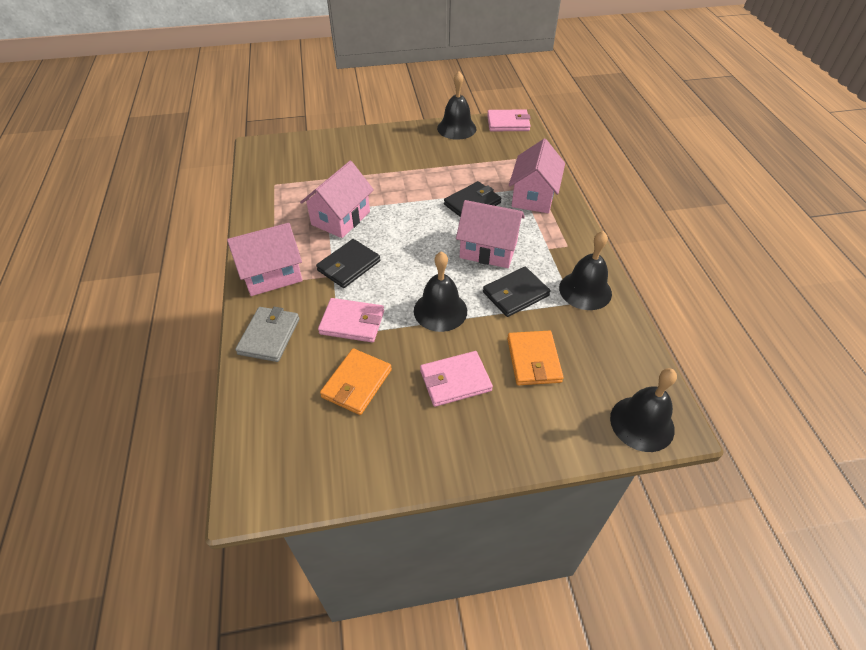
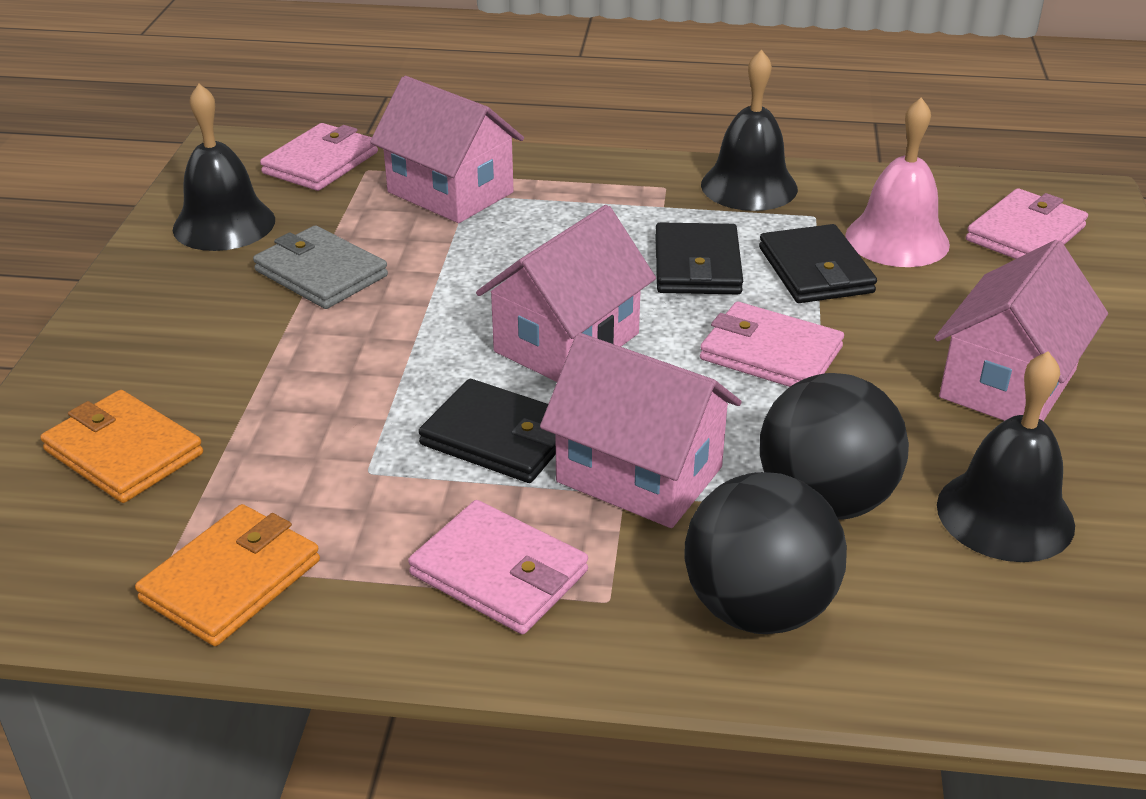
black ball: 0 -> 2
black bell: 4 -> 3
pink bell: 0 -> 1
pink wallet: 3 -> 4

